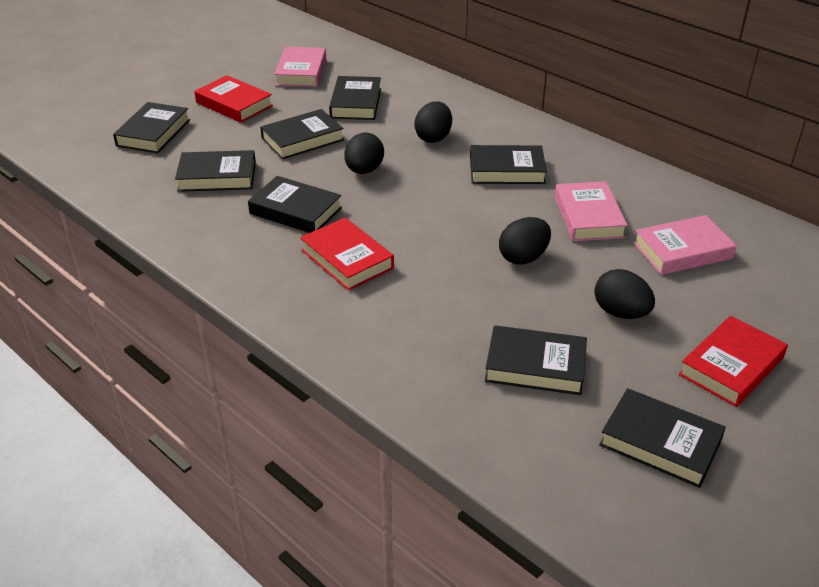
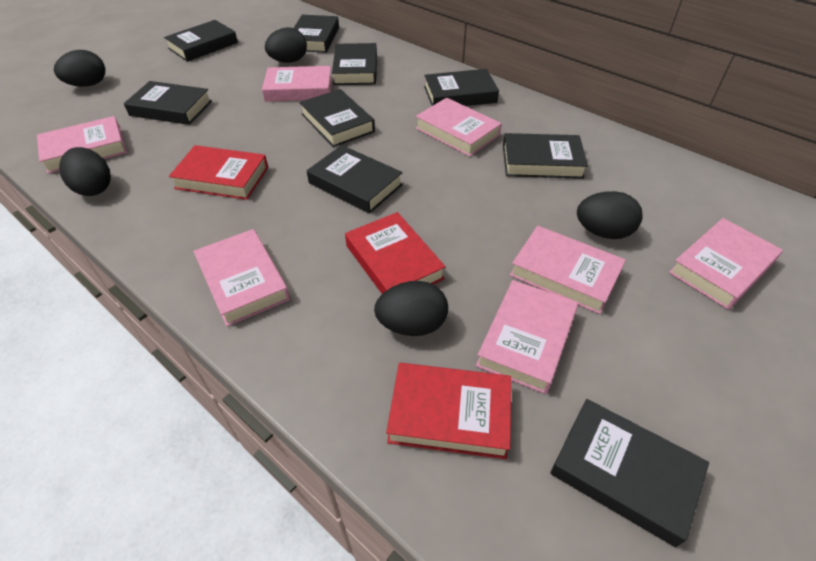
black book: 8 -> 9
black egg: 4 -> 5
pink book: 3 -> 7

